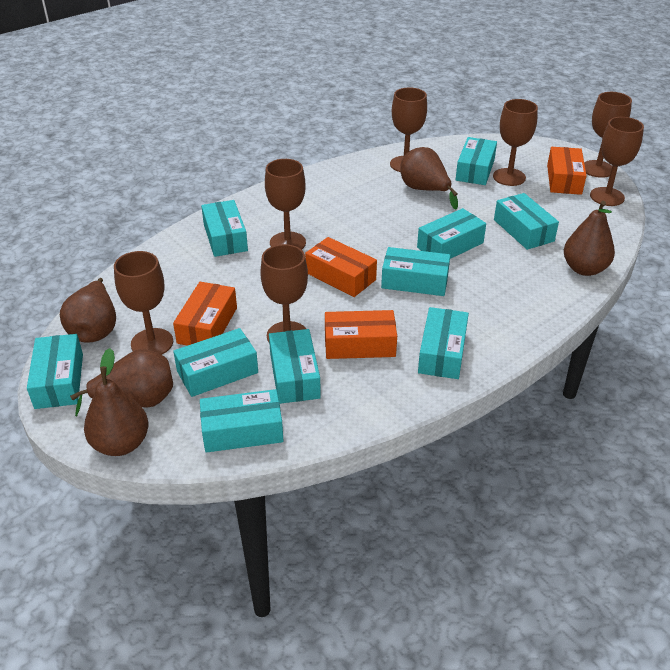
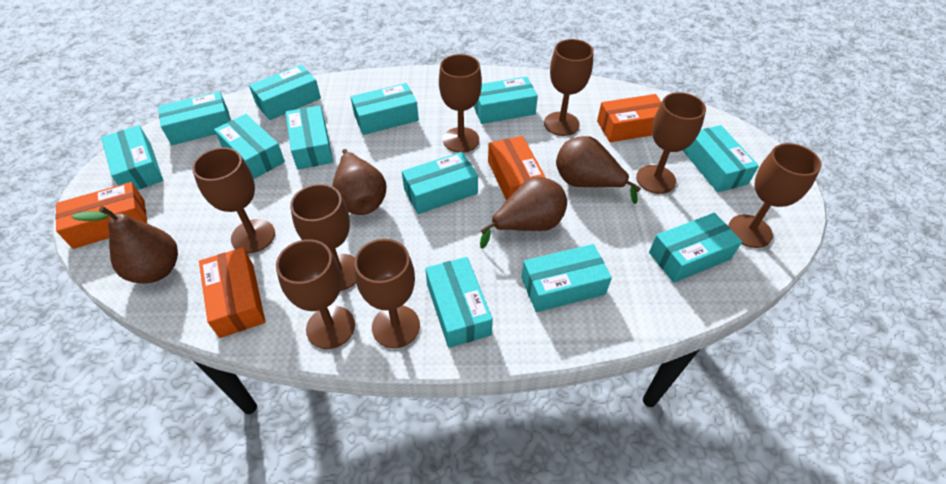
brown goblet: 7 -> 8
brown pear: 5 -> 4
turquoise box: 10 -> 12

